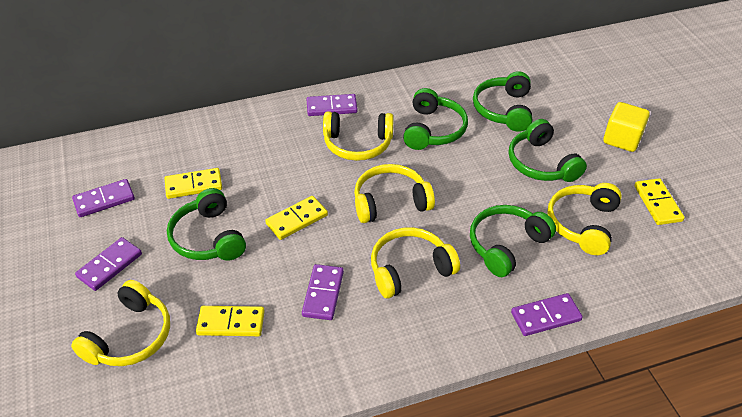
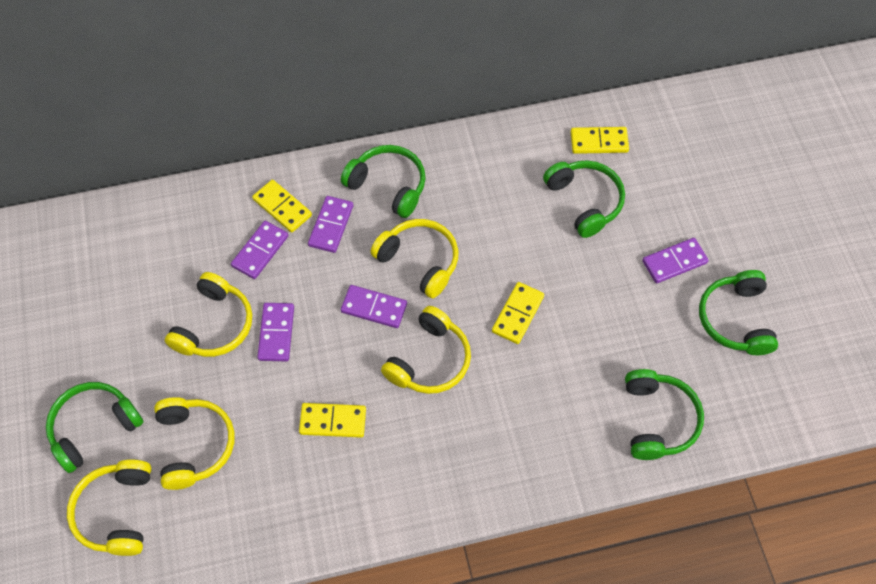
yellow cube: 1 -> 0

